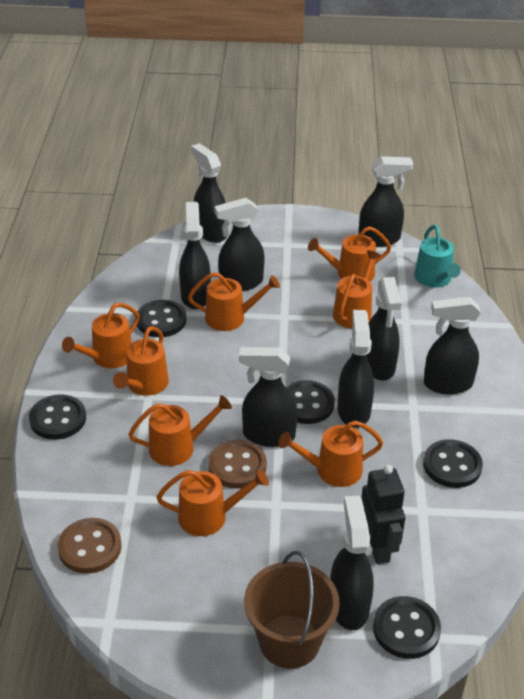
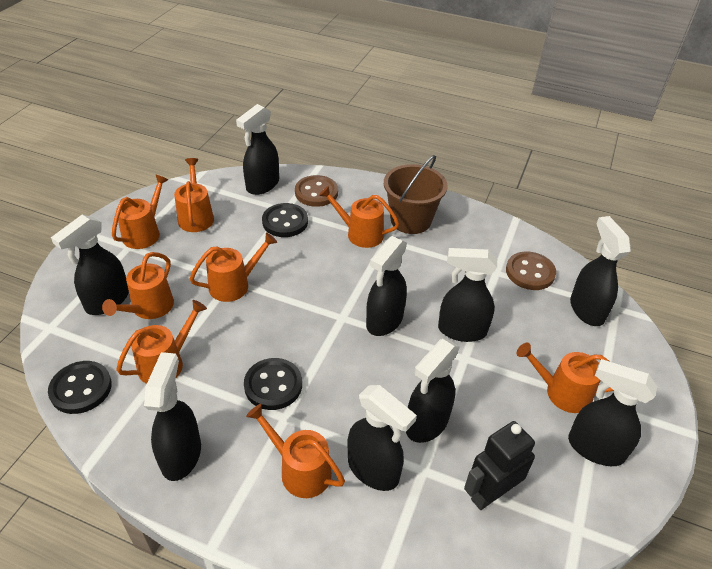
black button: 5 -> 3
turquoise watering can: 1 -> 0

